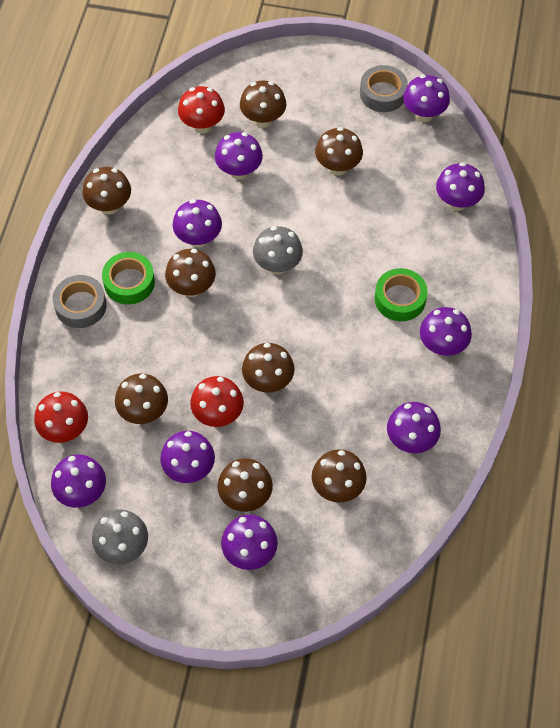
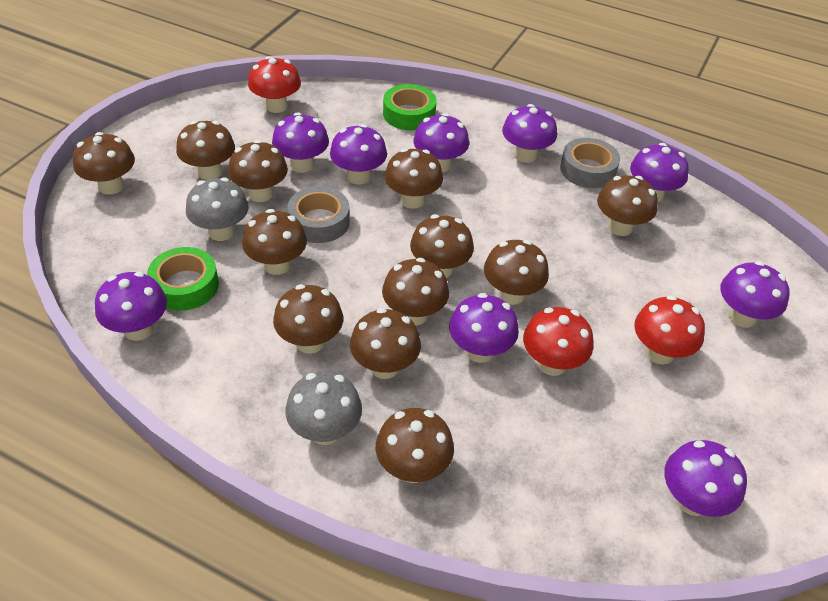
brown mushroom: 8 -> 12

